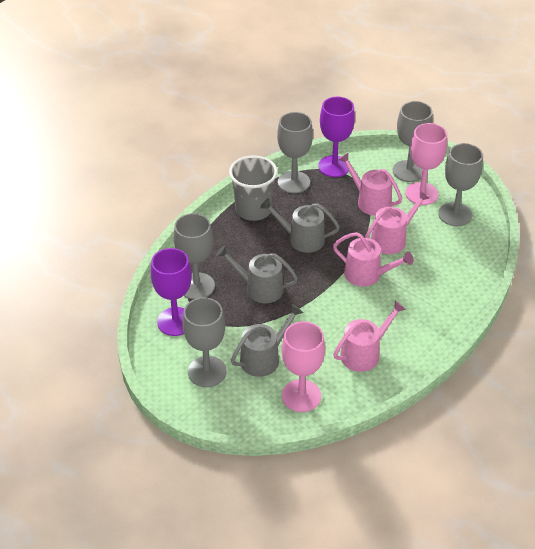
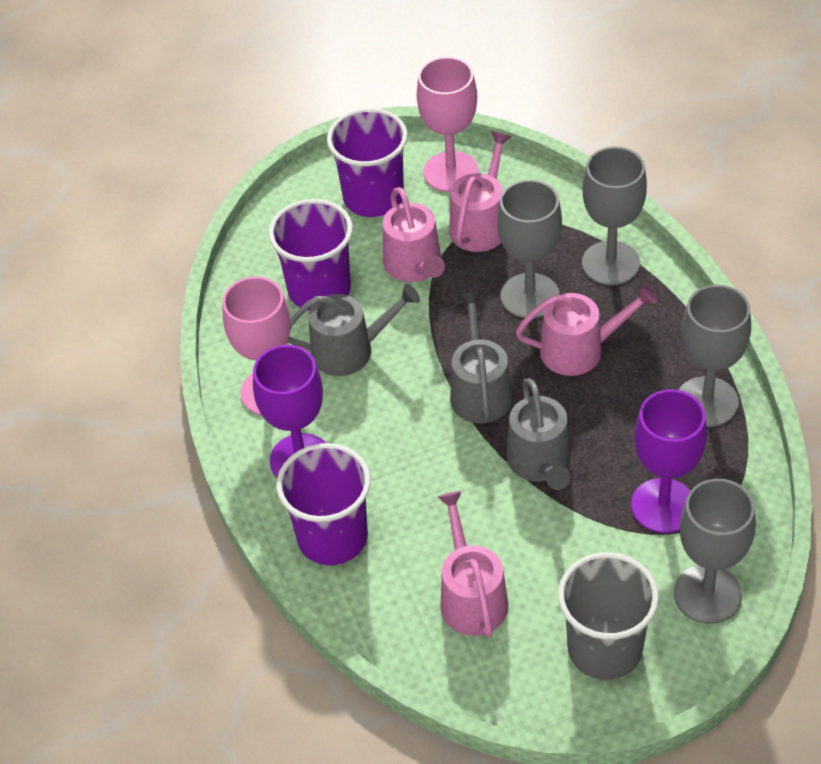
grey goblet: 5 -> 4
purple cup: 0 -> 3

